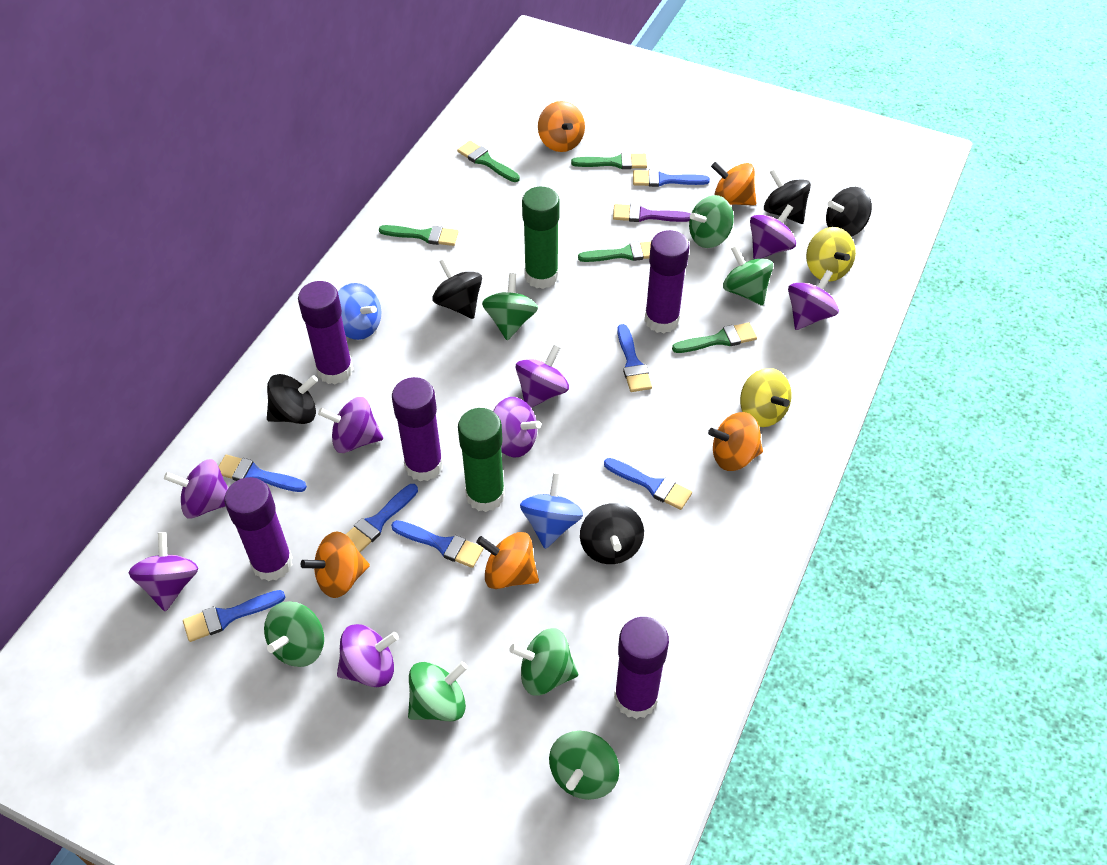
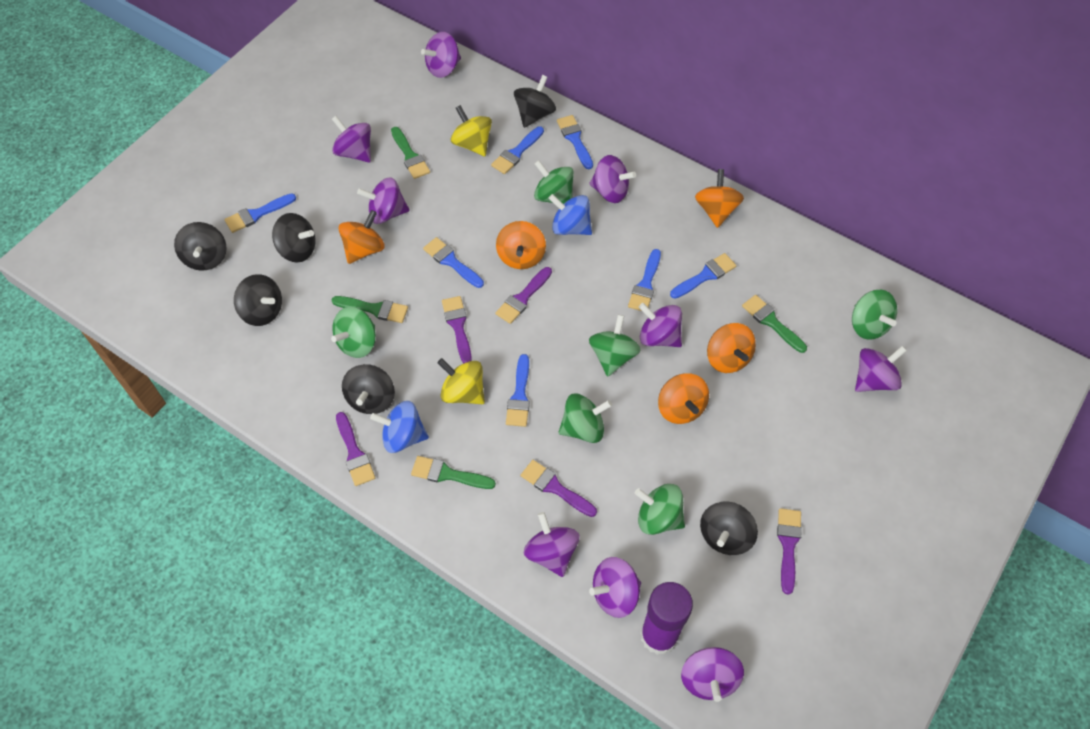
black spinning top: 5 -> 6
green brush: 5 -> 4
green glue stick: 2 -> 0
green spinning top: 7 -> 6
purple brush: 1 -> 5
purple glue stick: 5 -> 1
purple spinning top: 8 -> 9

